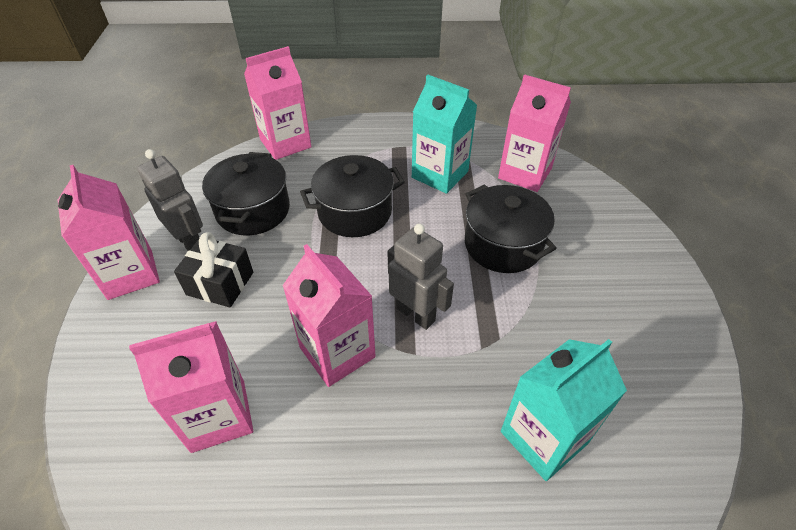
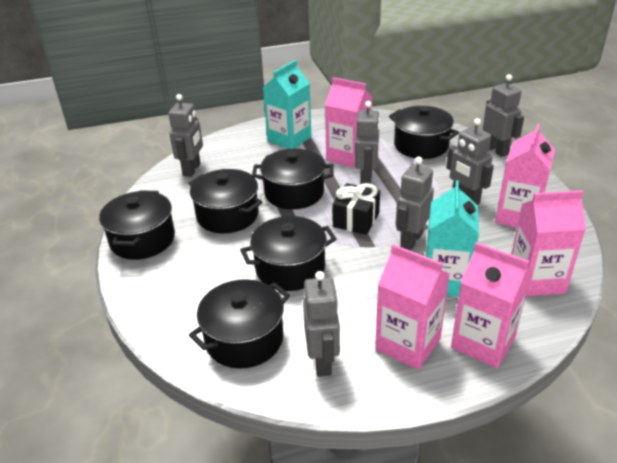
black pot: 3 -> 6
grey robot: 2 -> 6

